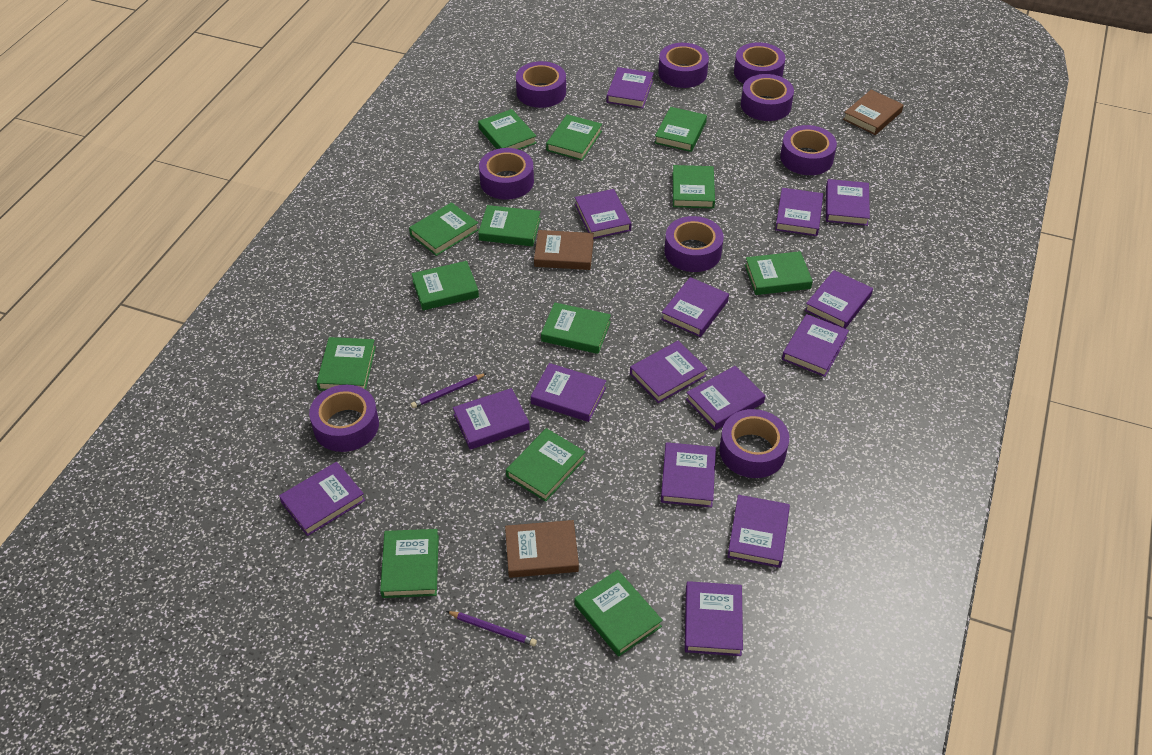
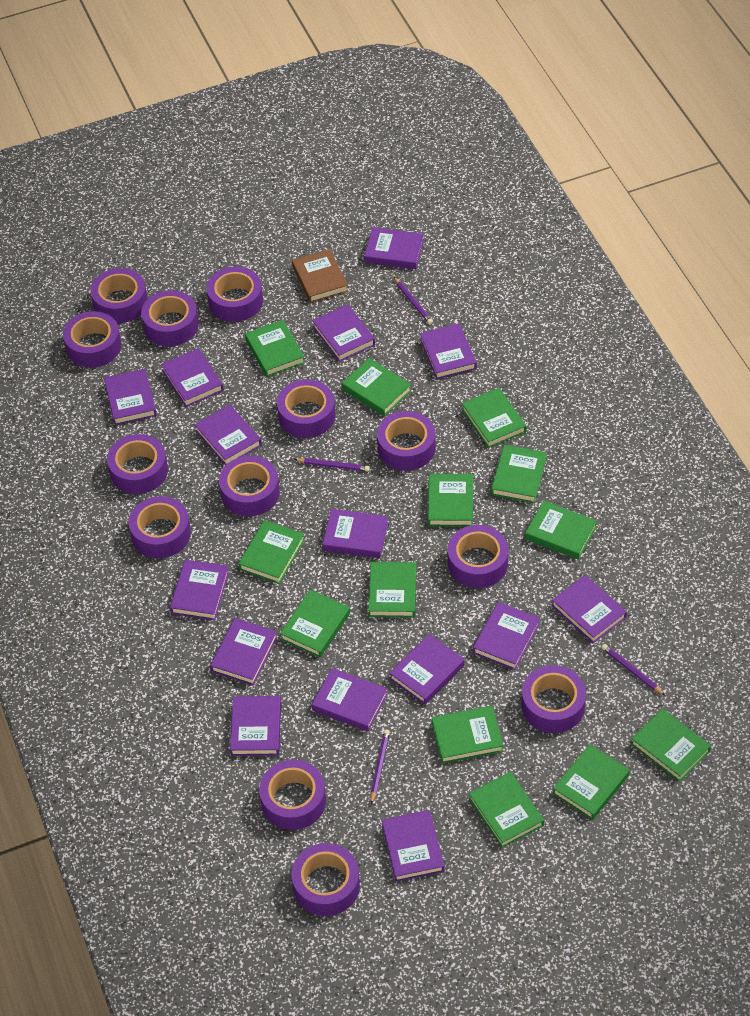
brown book: 3 -> 1
purple pencil: 2 -> 4
purple tape: 9 -> 13

